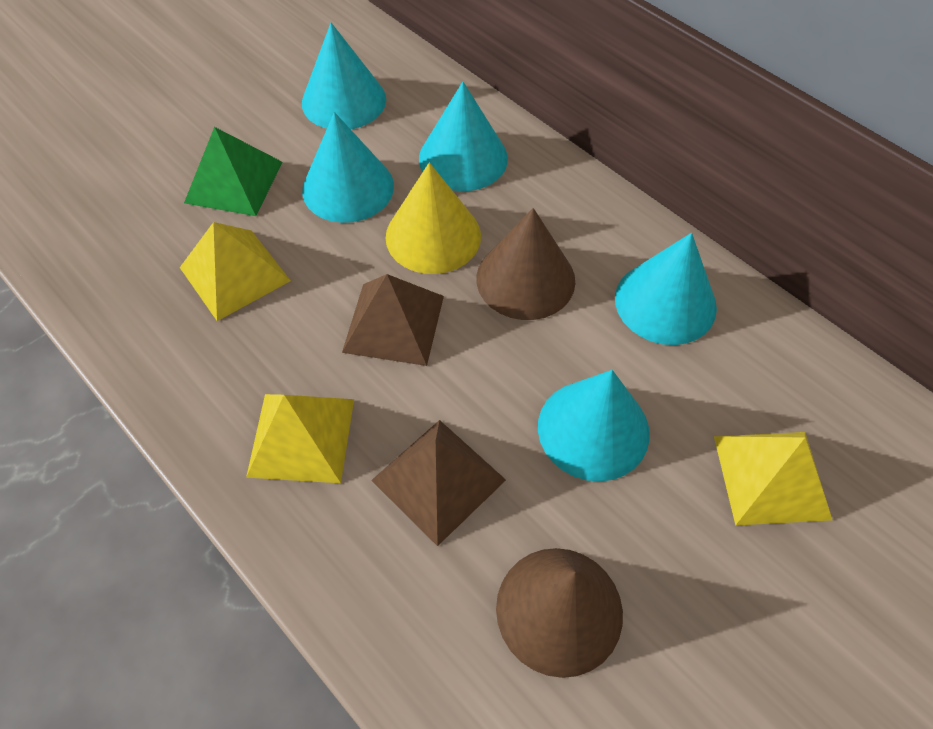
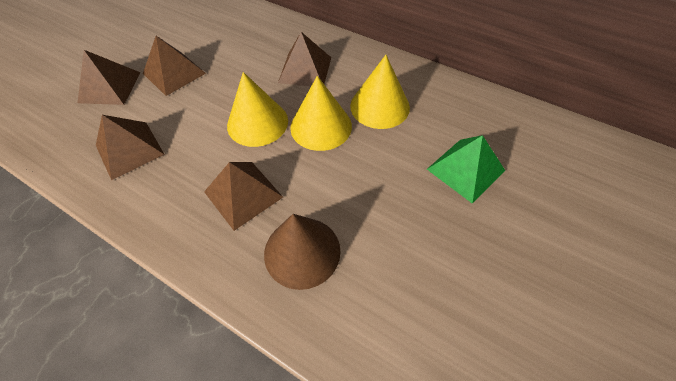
brown cone: 2 -> 1
brown pyramid: 2 -> 5
turquoise cone: 5 -> 0
yellow cone: 1 -> 3
yellow pyramid: 3 -> 0

